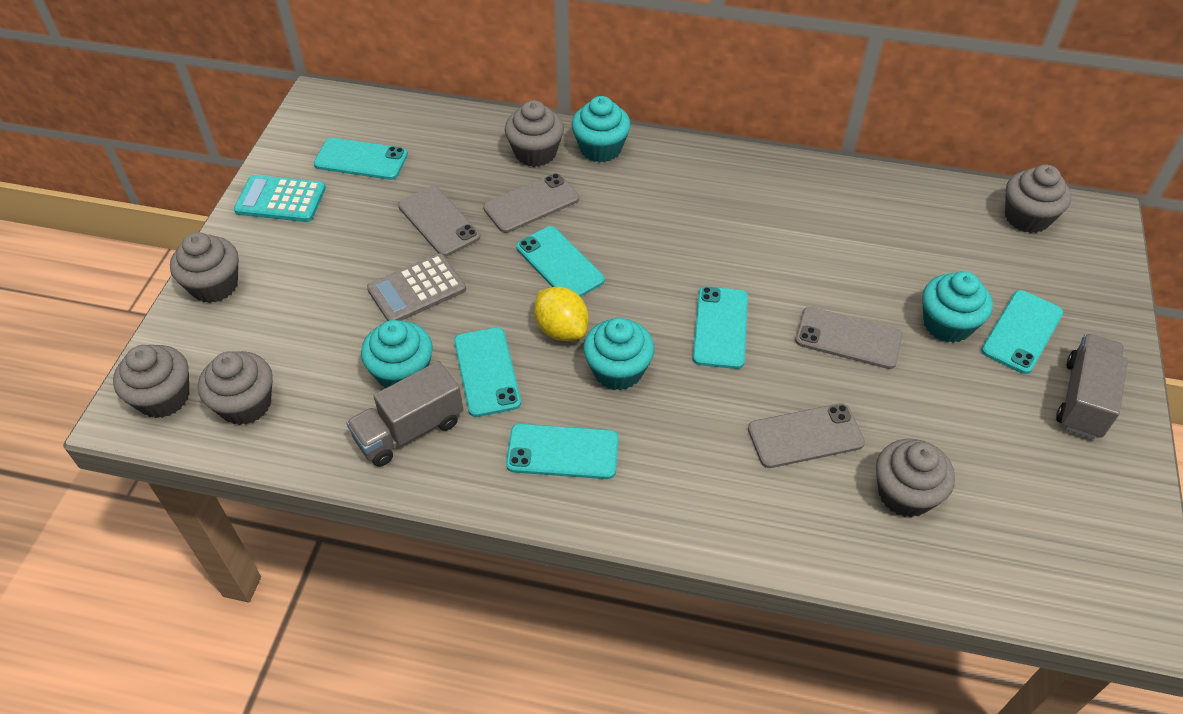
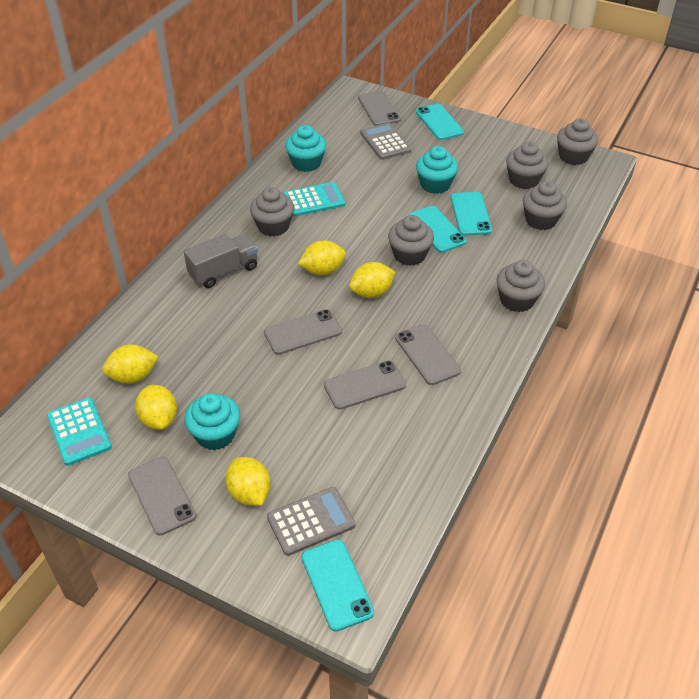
grey calculator: 1 -> 2
grey phone: 4 -> 5
grey truck: 2 -> 1
turquoise calculator: 1 -> 2
turquoise cupcake: 4 -> 3
turquoise phone: 6 -> 4
yellow lemon: 1 -> 5

